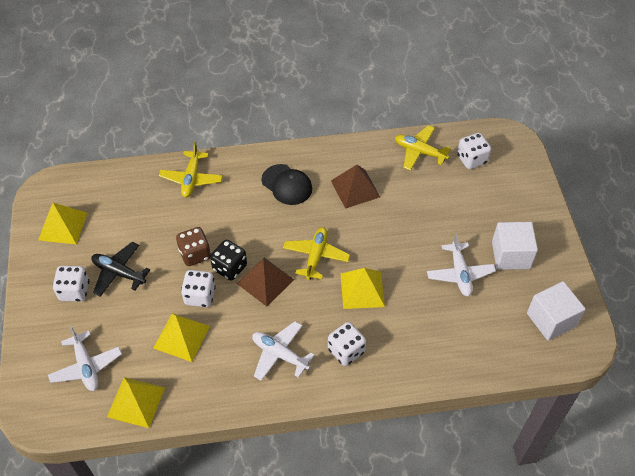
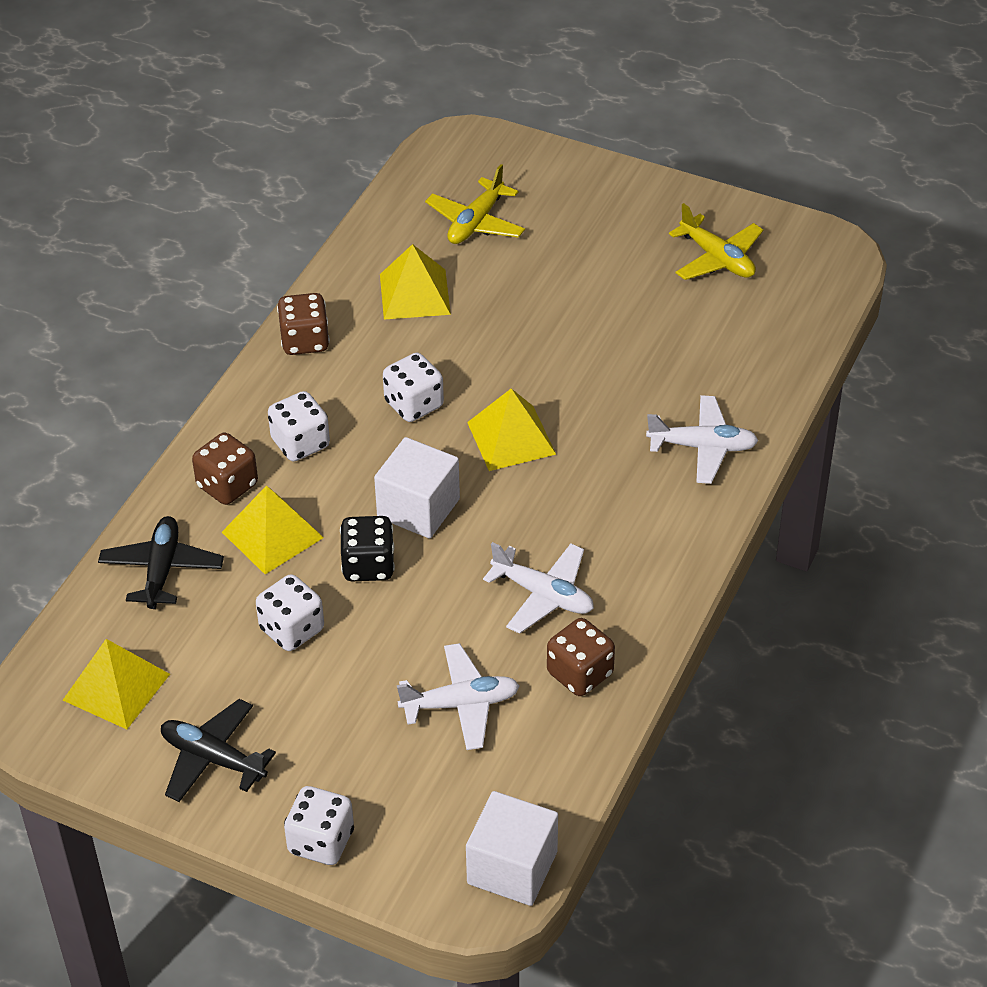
black cap: 1 -> 0
black plane: 1 -> 2
brown dice: 1 -> 3
brown pyramid: 2 -> 0
yellow plane: 3 -> 2

